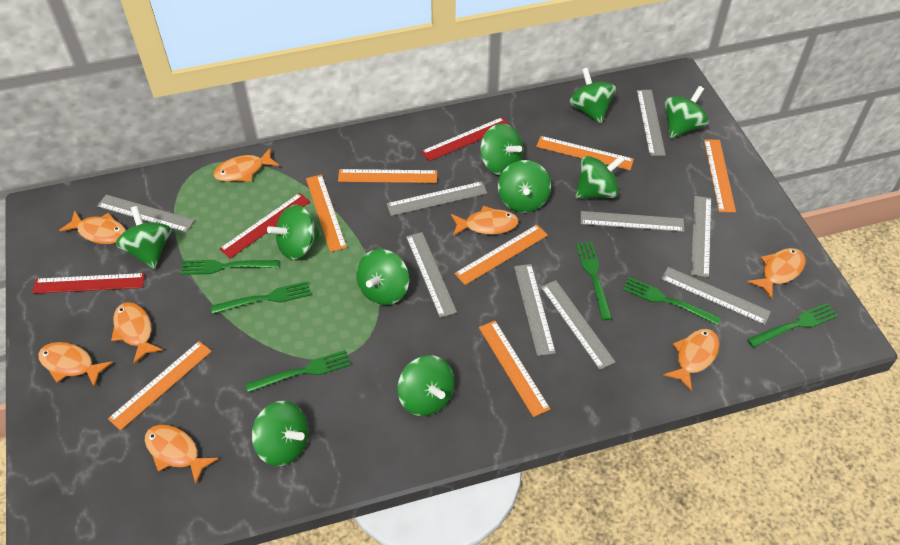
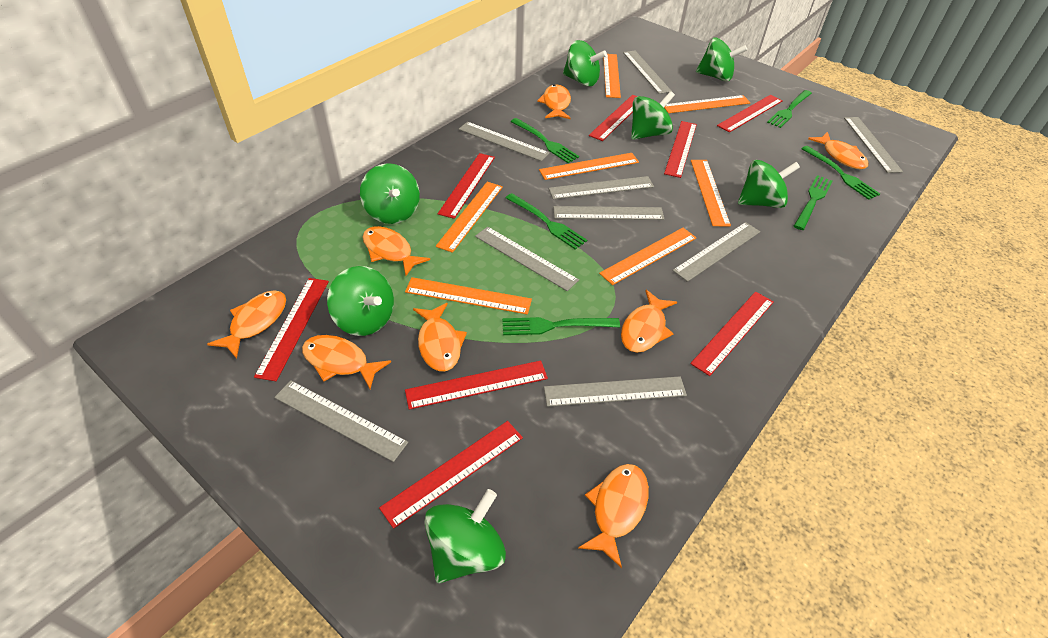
green spinning top: 10 -> 7
red ruler: 3 -> 8

